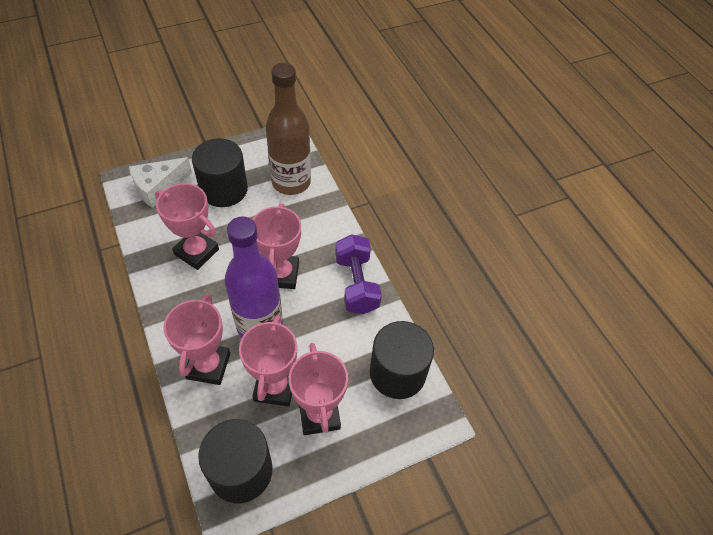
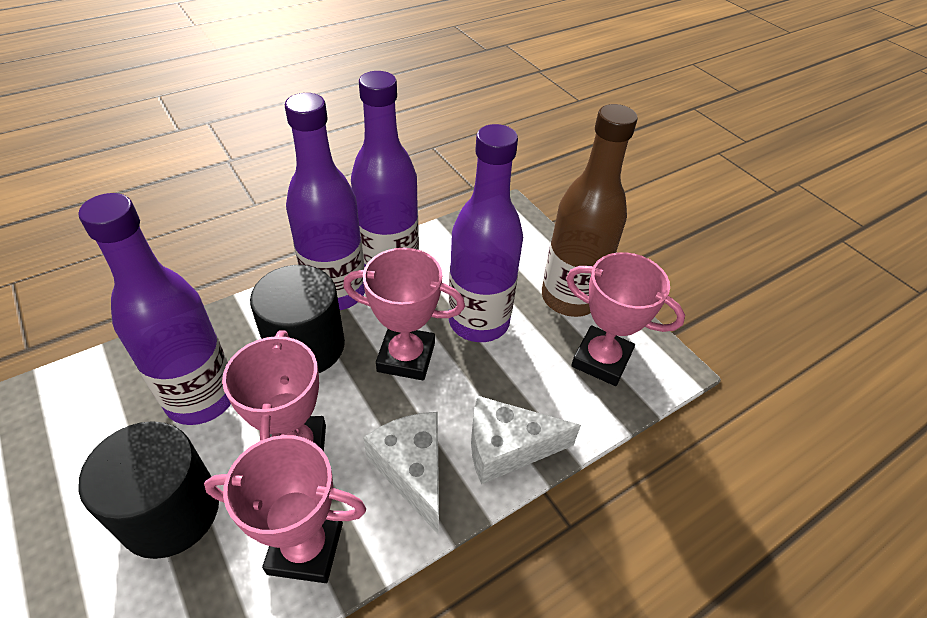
black cylinder: 3 -> 2
pink trophy: 5 -> 4
purple bottle: 1 -> 4
purple dumbbell: 1 -> 0
white cheese: 1 -> 2

